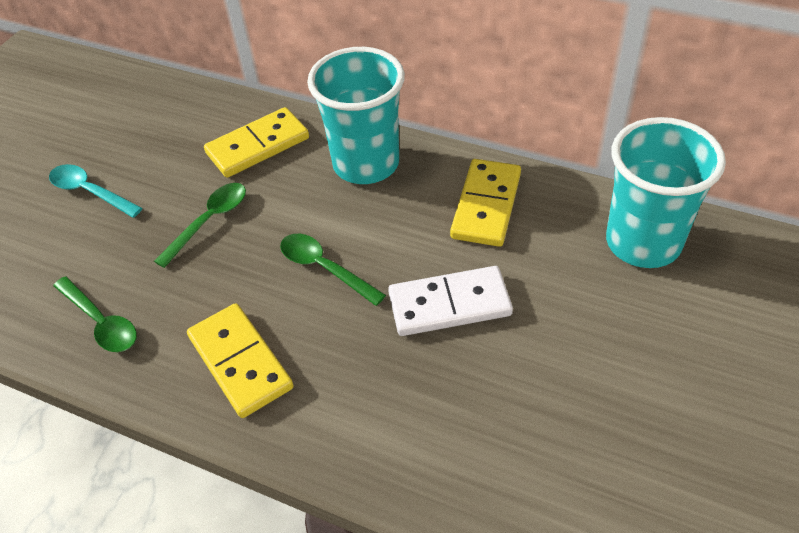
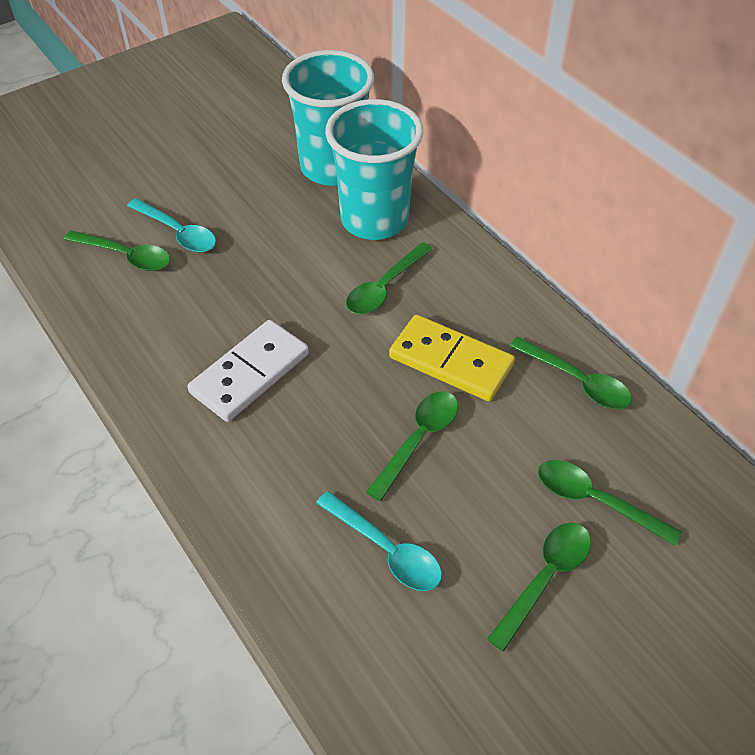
green spoon: 3 -> 6
turquoise spoon: 1 -> 2
yellow domino: 3 -> 1

